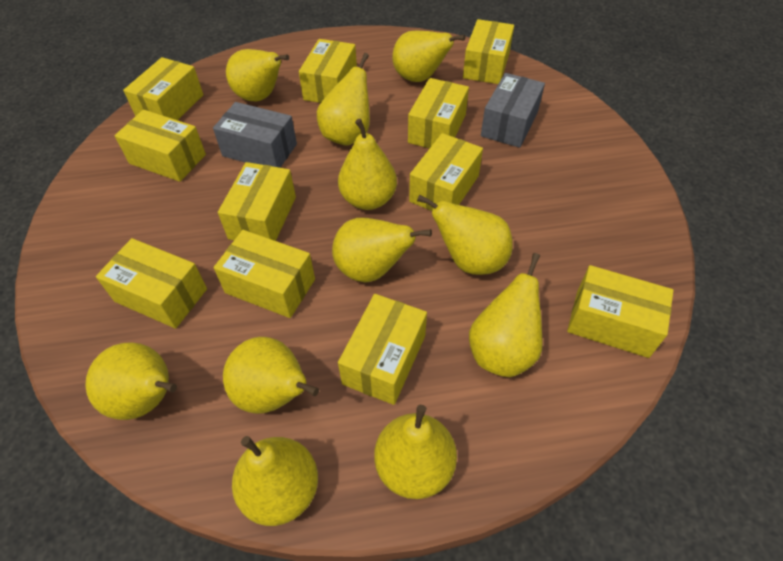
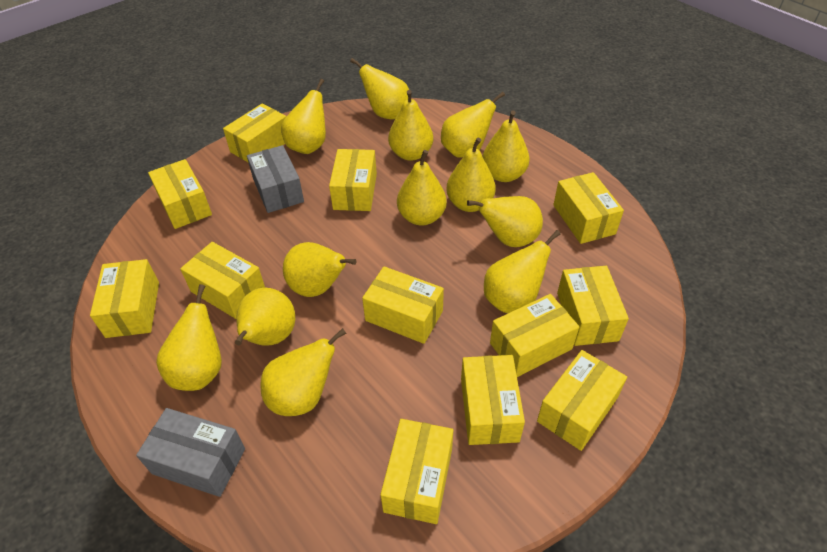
yellow box: 11 -> 12
yellow pear: 11 -> 13

